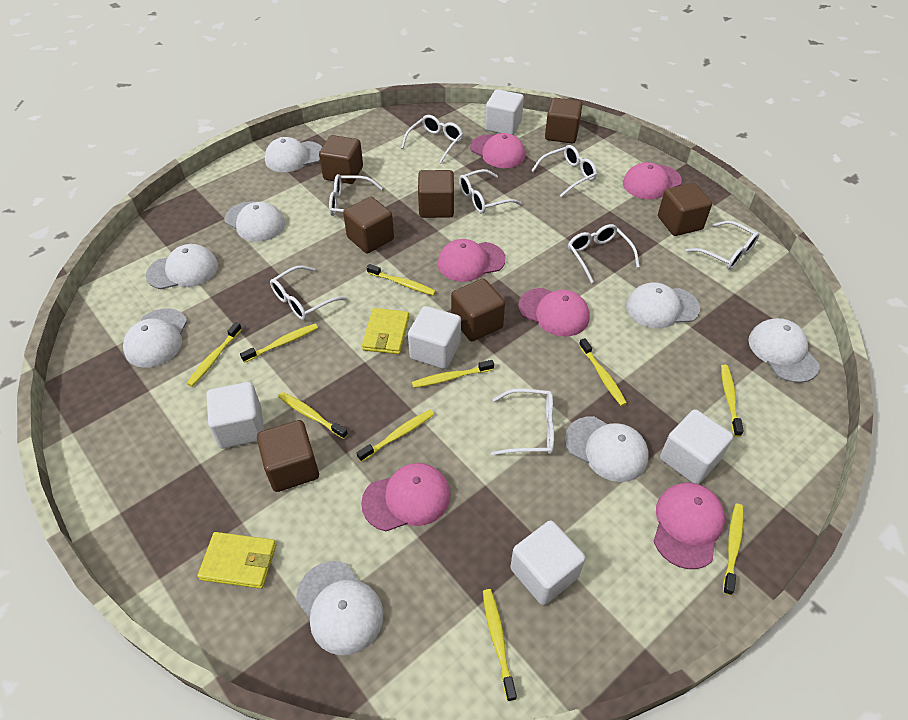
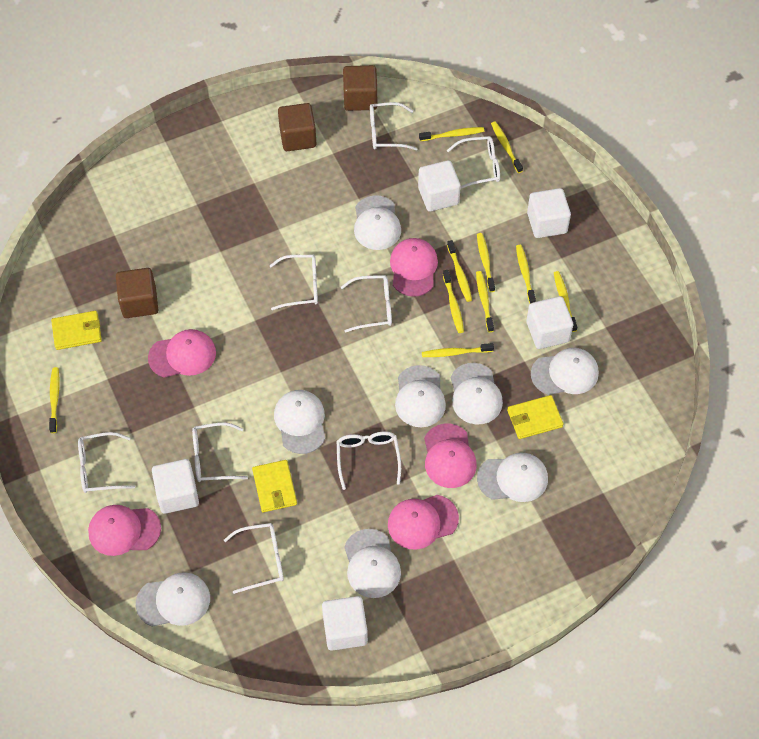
brown cube: 7 -> 3
pink cap: 6 -> 5
yellow wallet: 2 -> 3

